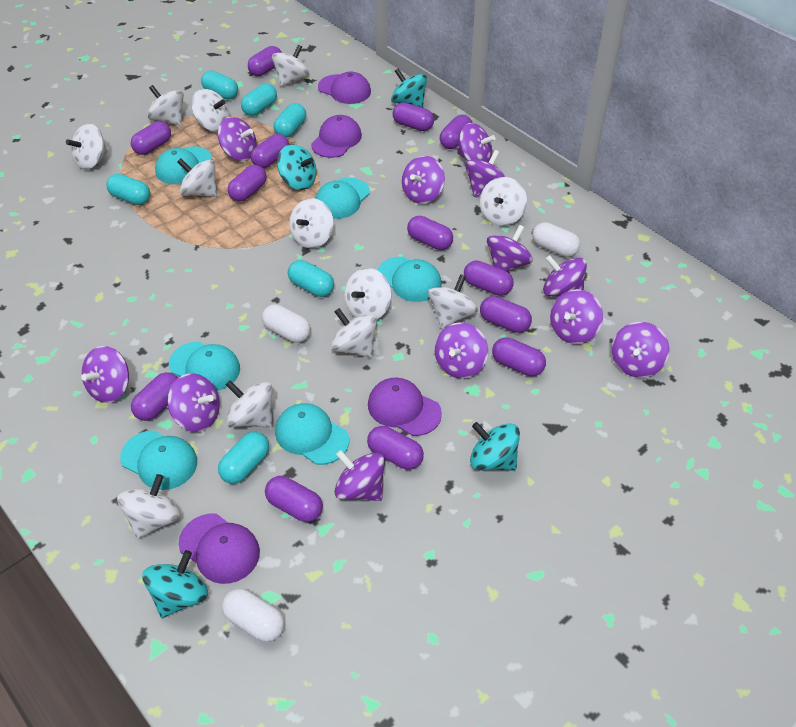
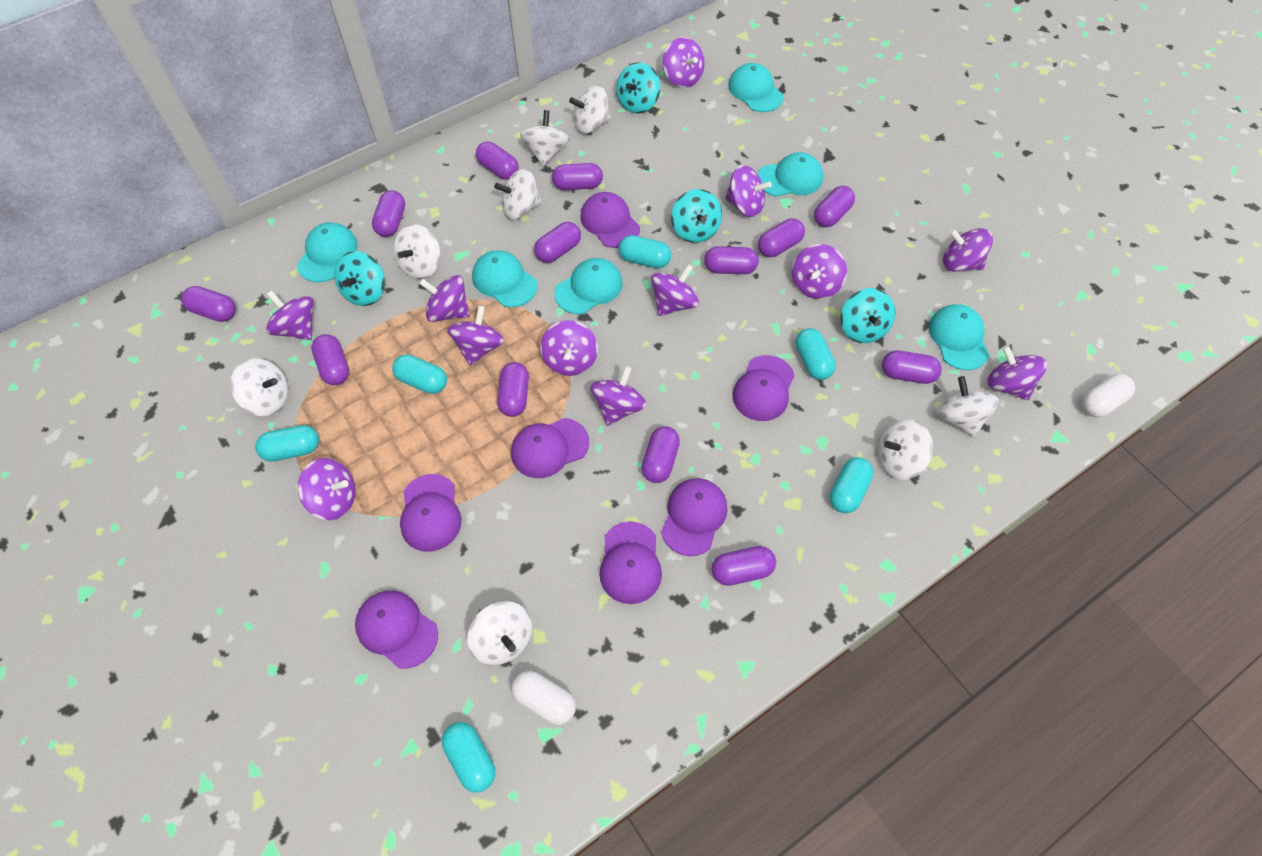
purple cap: 4 -> 7
white capsule: 3 -> 2
white spinning top: 12 -> 8

